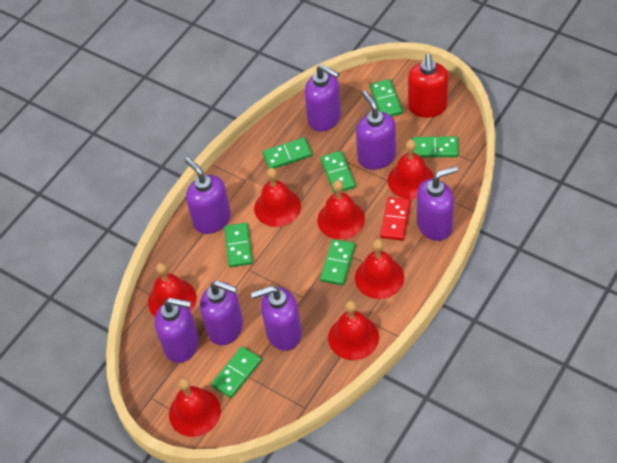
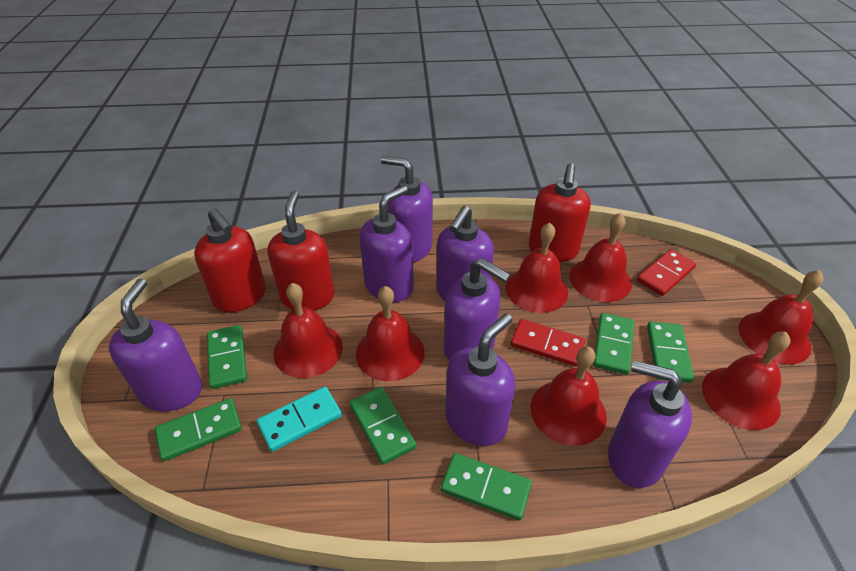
green domino: 7 -> 6
red domino: 1 -> 2
red soap dispenser: 1 -> 3
turquoise domino: 0 -> 1

